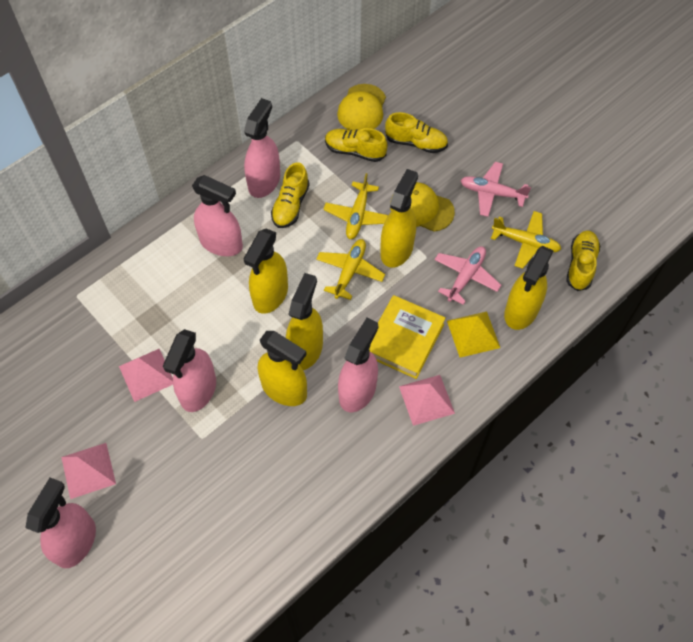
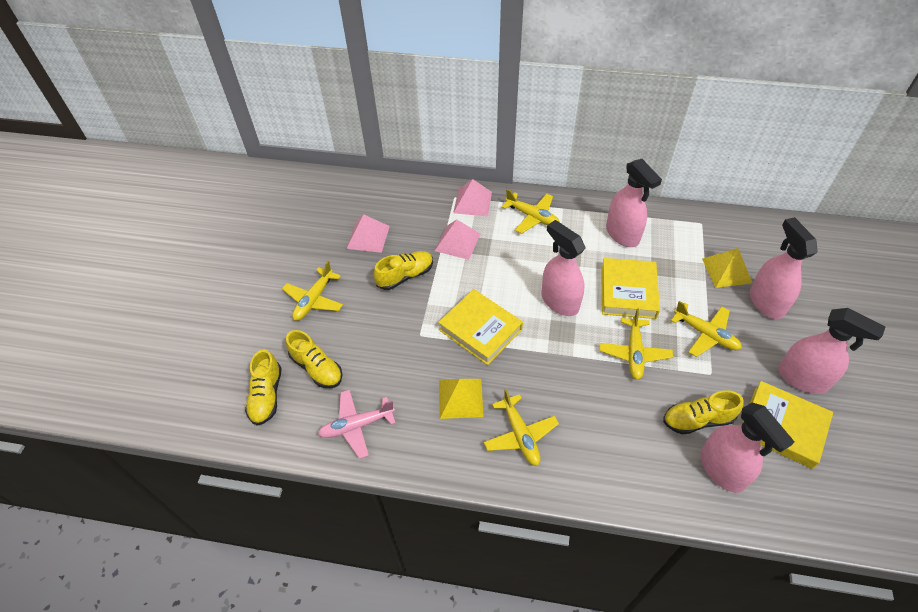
pink plane: 2 -> 1
yellow book: 1 -> 3
yellow cap: 2 -> 0
yellow plane: 3 -> 5
yellow pyramid: 1 -> 2
yellow spray bottle: 5 -> 0

